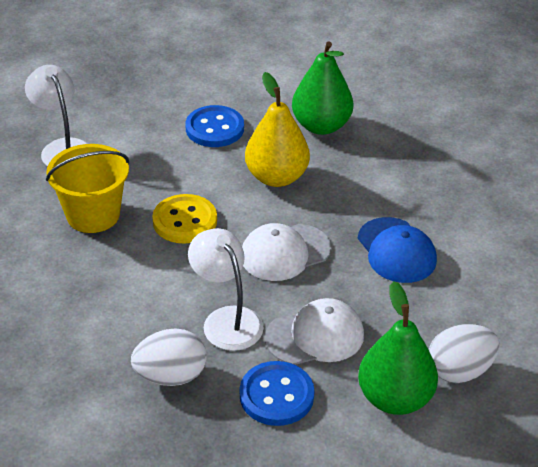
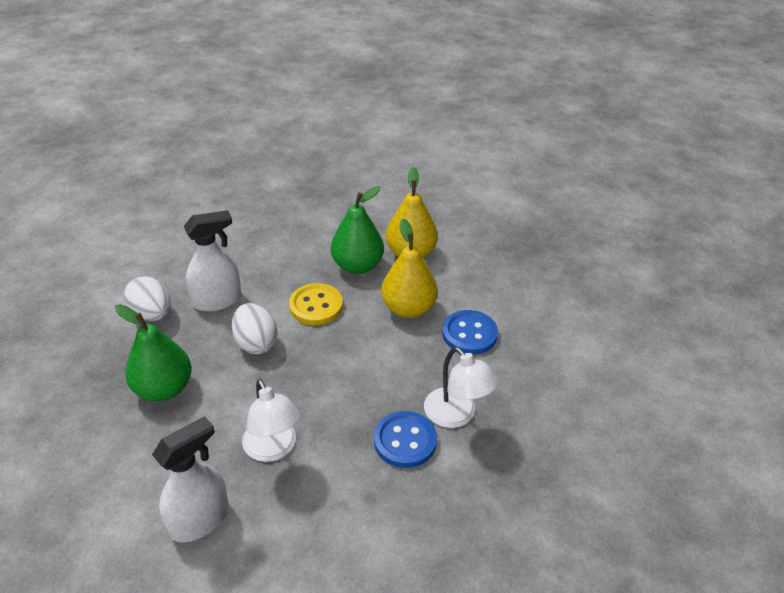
blue cap: 1 -> 0
white cap: 2 -> 0
white spray bottle: 0 -> 2
yellow bucket: 1 -> 0
yellow pear: 1 -> 2

